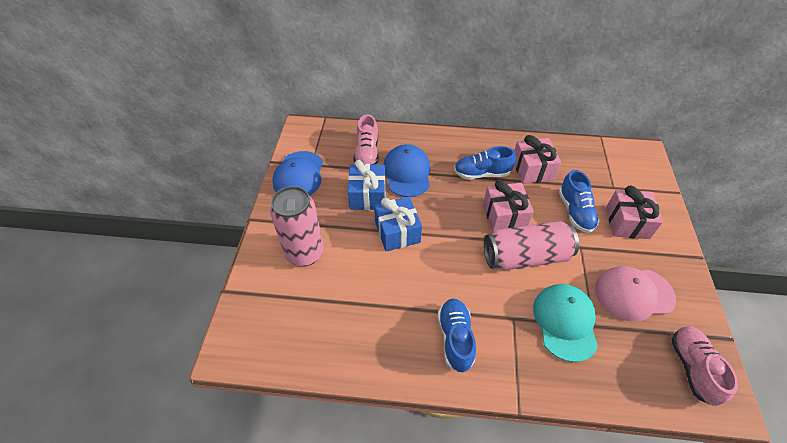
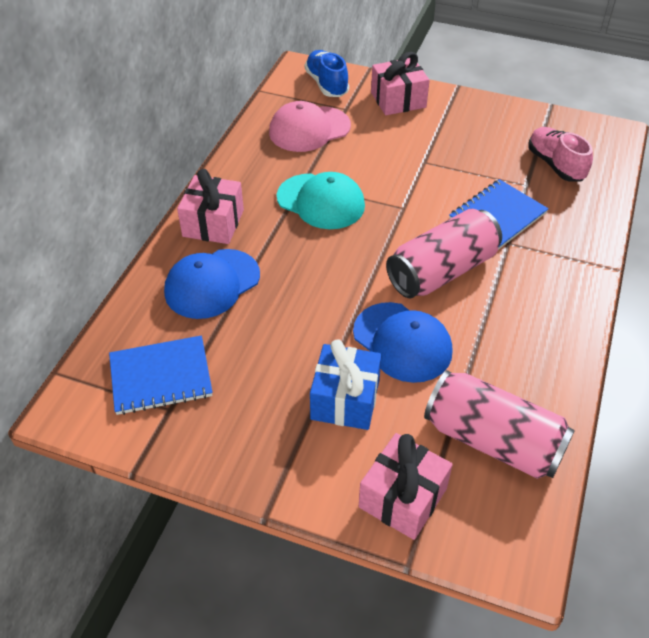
blue gift: 2 -> 1
blue notebook: 0 -> 2
blue shoe: 3 -> 1
pink shoe: 2 -> 1

